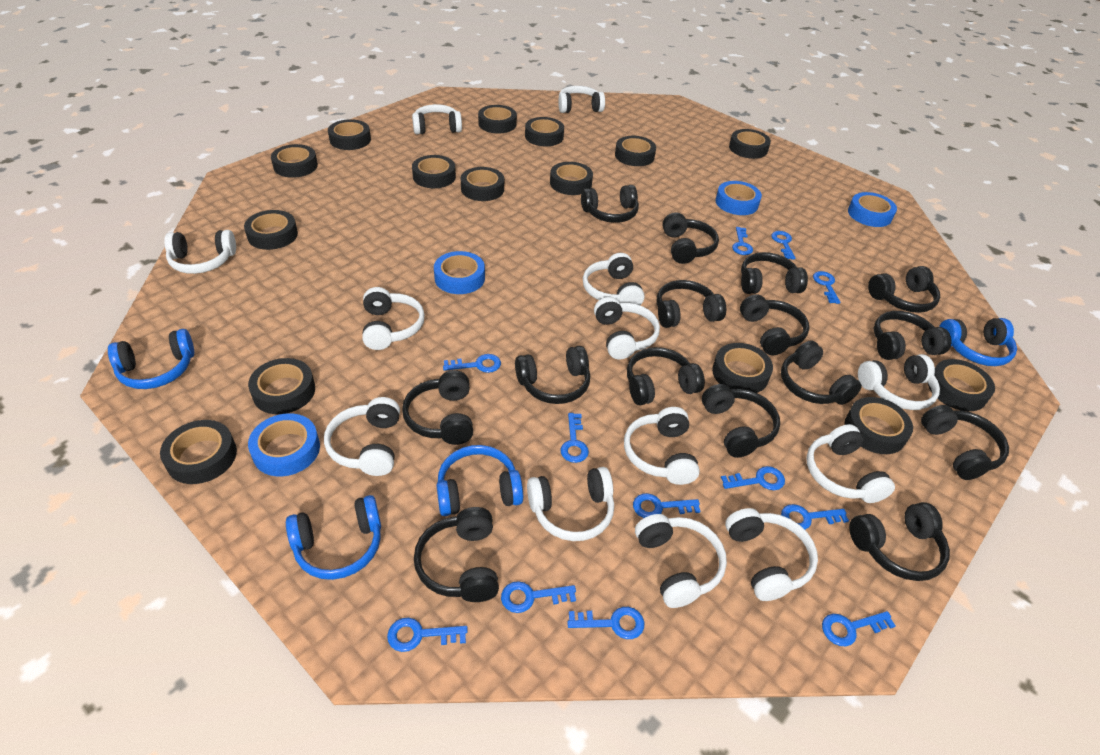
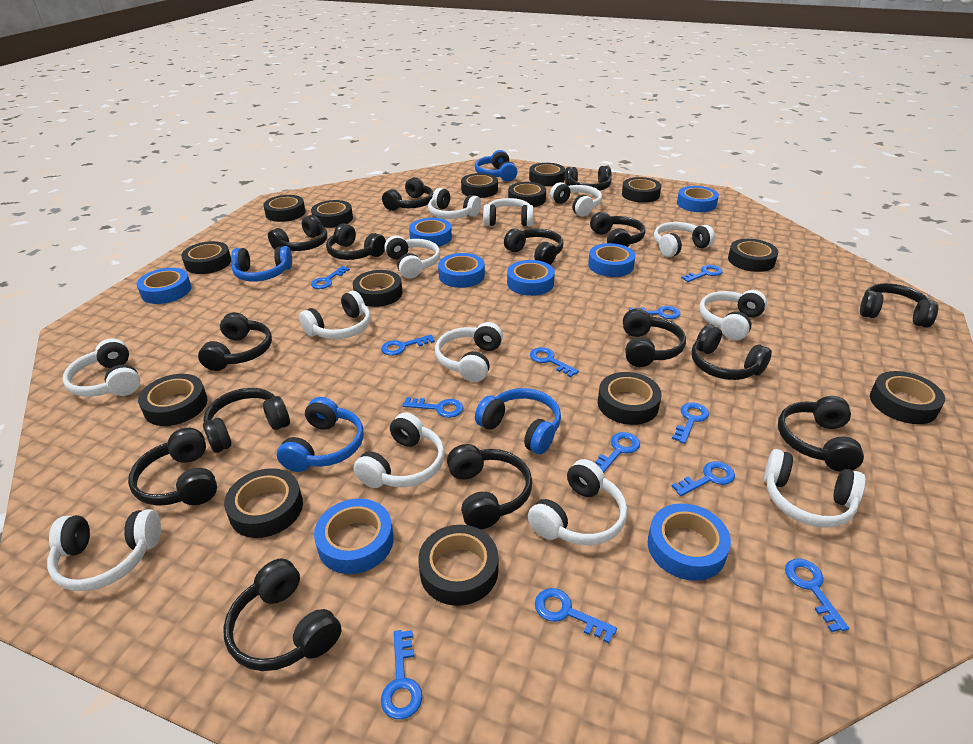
black tape: 15 -> 14
blue tape: 4 -> 8

